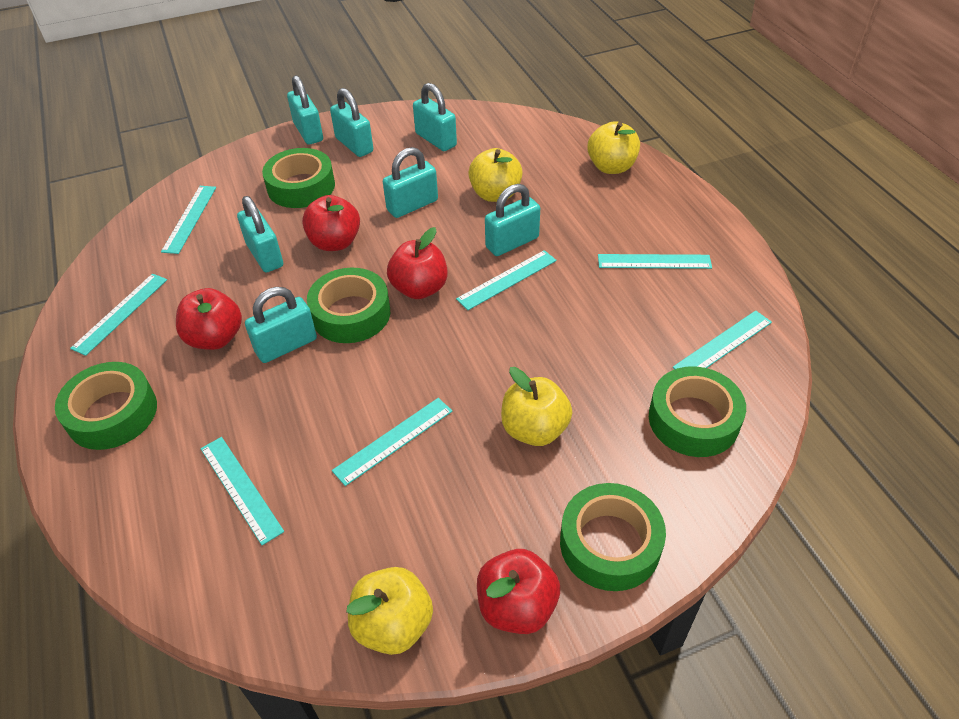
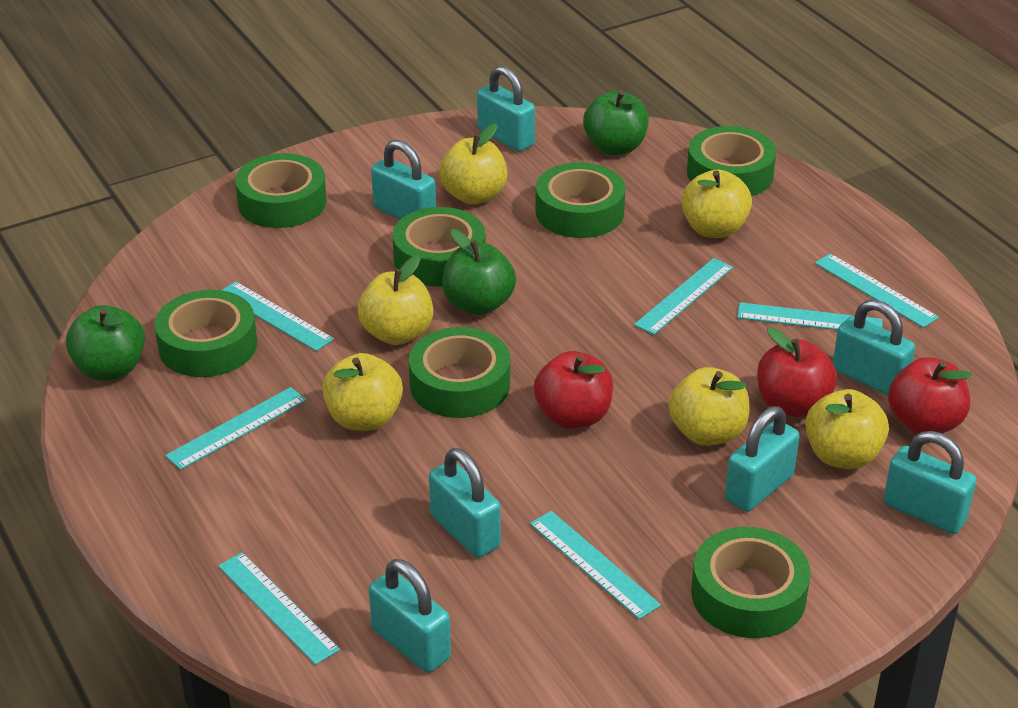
green apple: 0 -> 3
green tape: 5 -> 7
red apple: 4 -> 3
yellow apple: 4 -> 6

